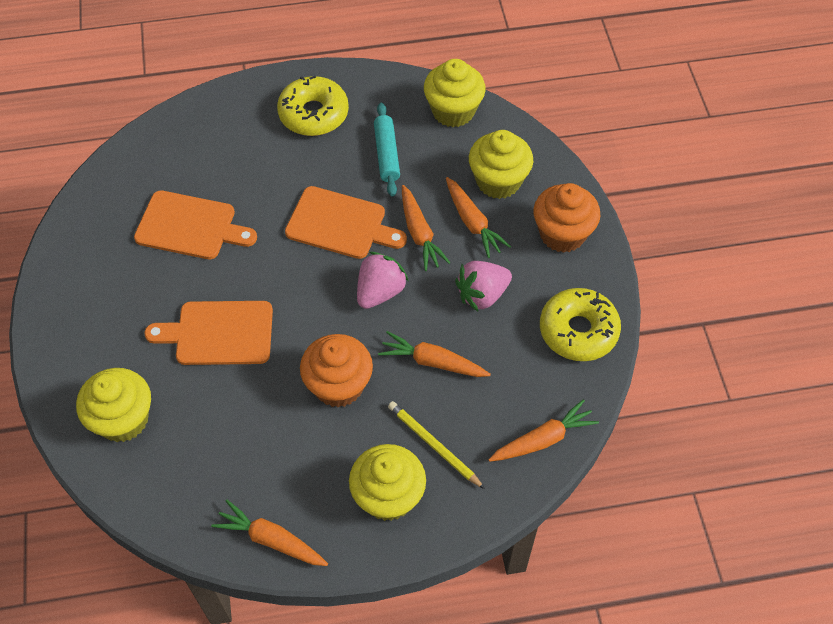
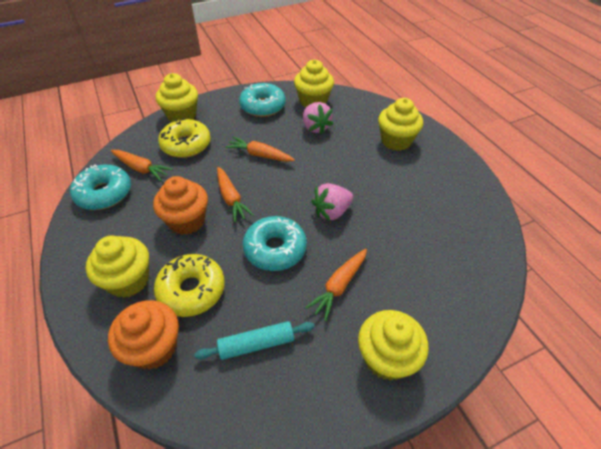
orange carrot: 5 -> 4
orange cutting board: 3 -> 0
turquoise donut: 0 -> 3
yellow cupcake: 4 -> 5
yellow pencil: 1 -> 0

